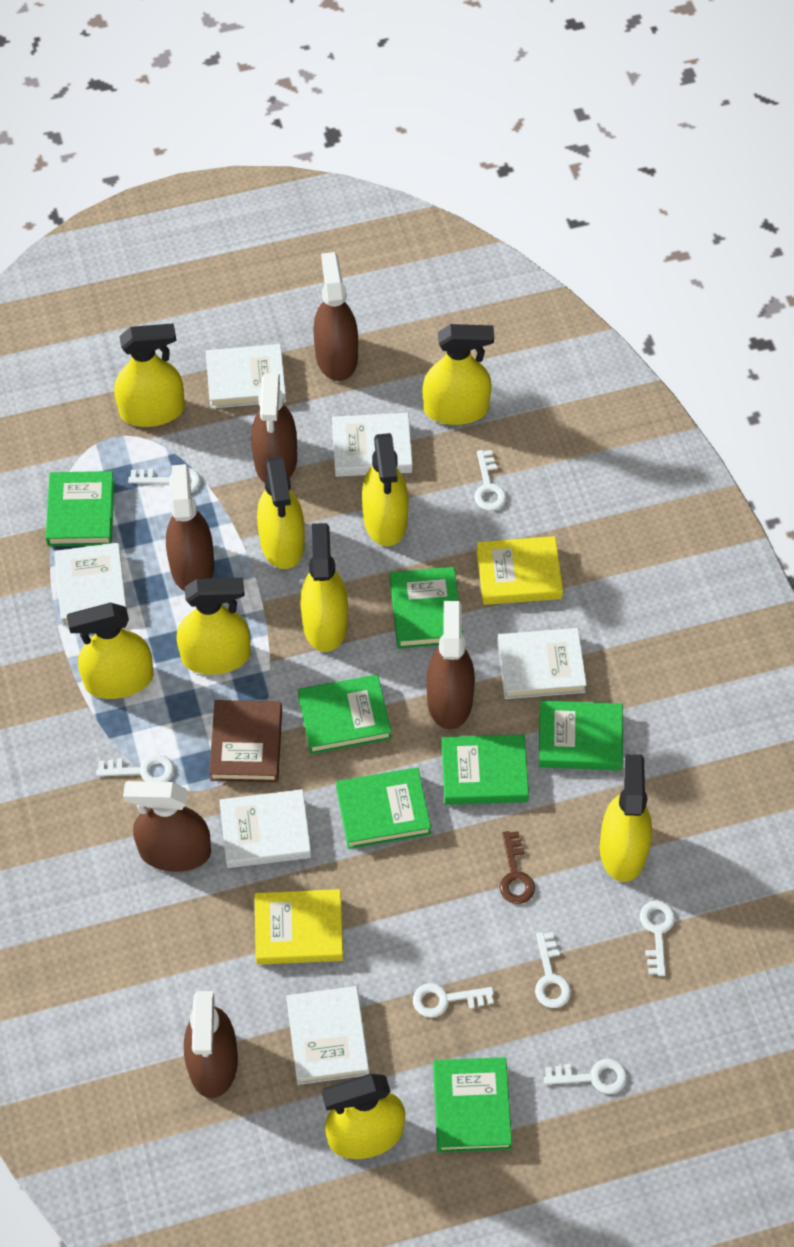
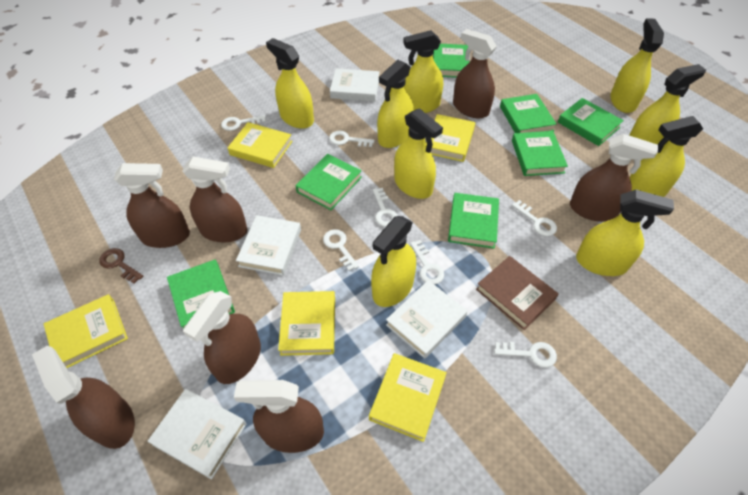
brown spray bottle: 6 -> 7
white book: 6 -> 4
yellow book: 2 -> 5

